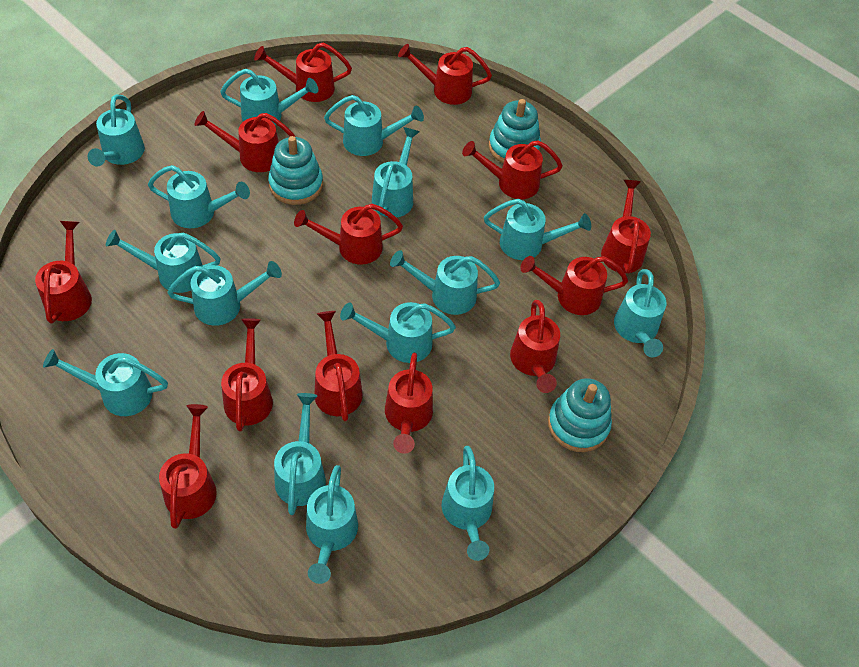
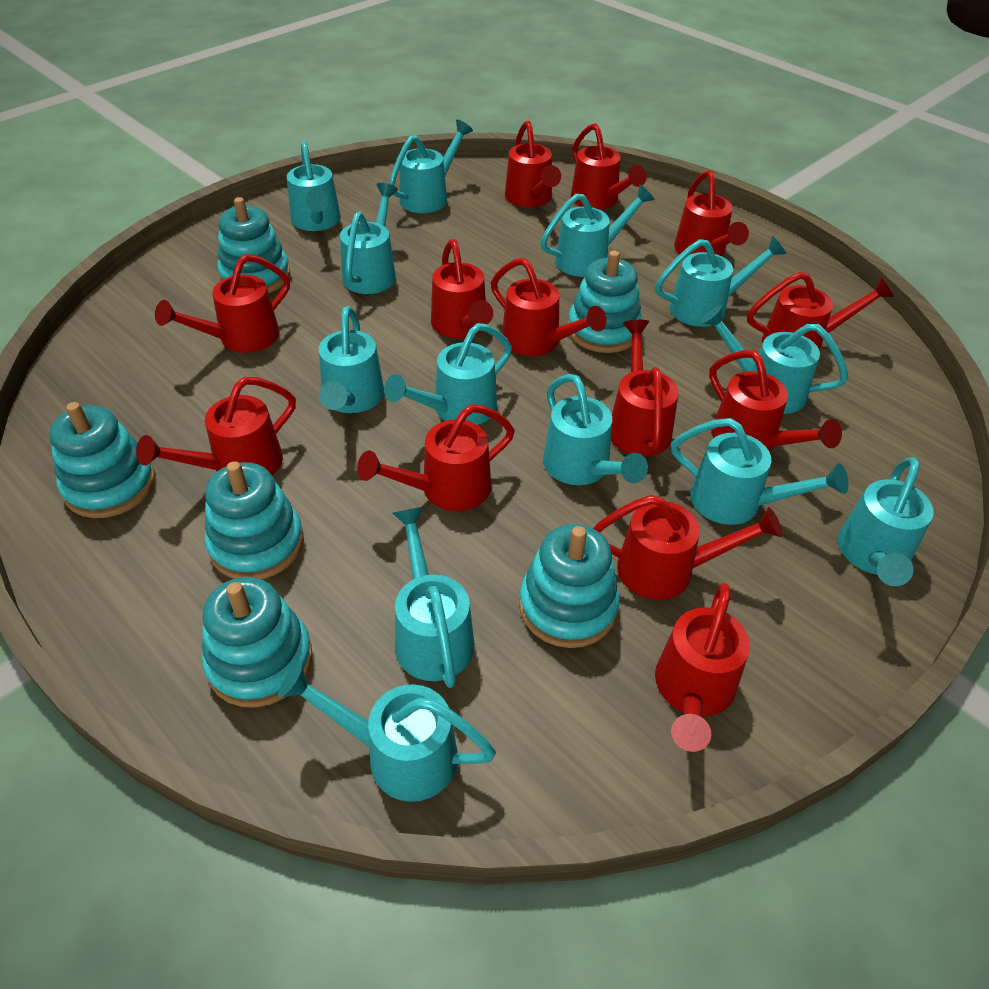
turquoise stacking toy: 3 -> 6
turquoise watering can: 15 -> 13

